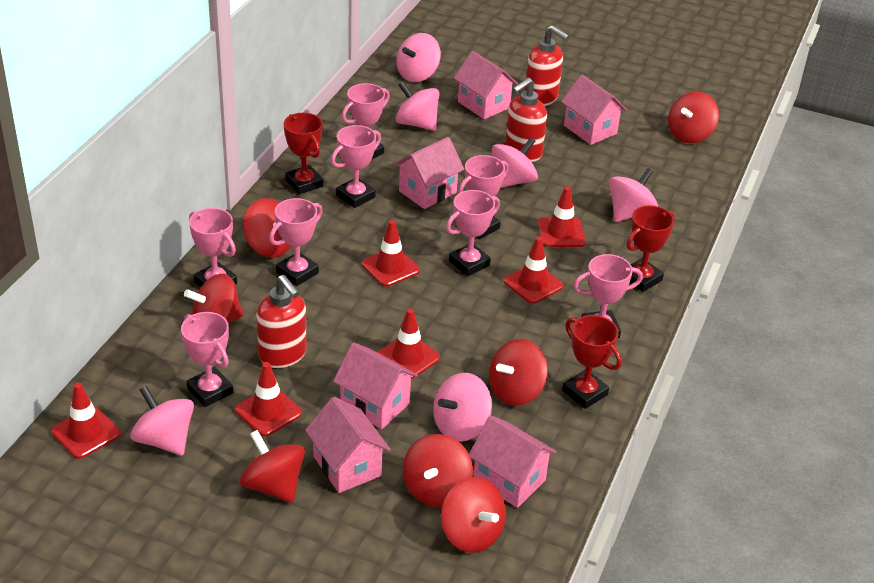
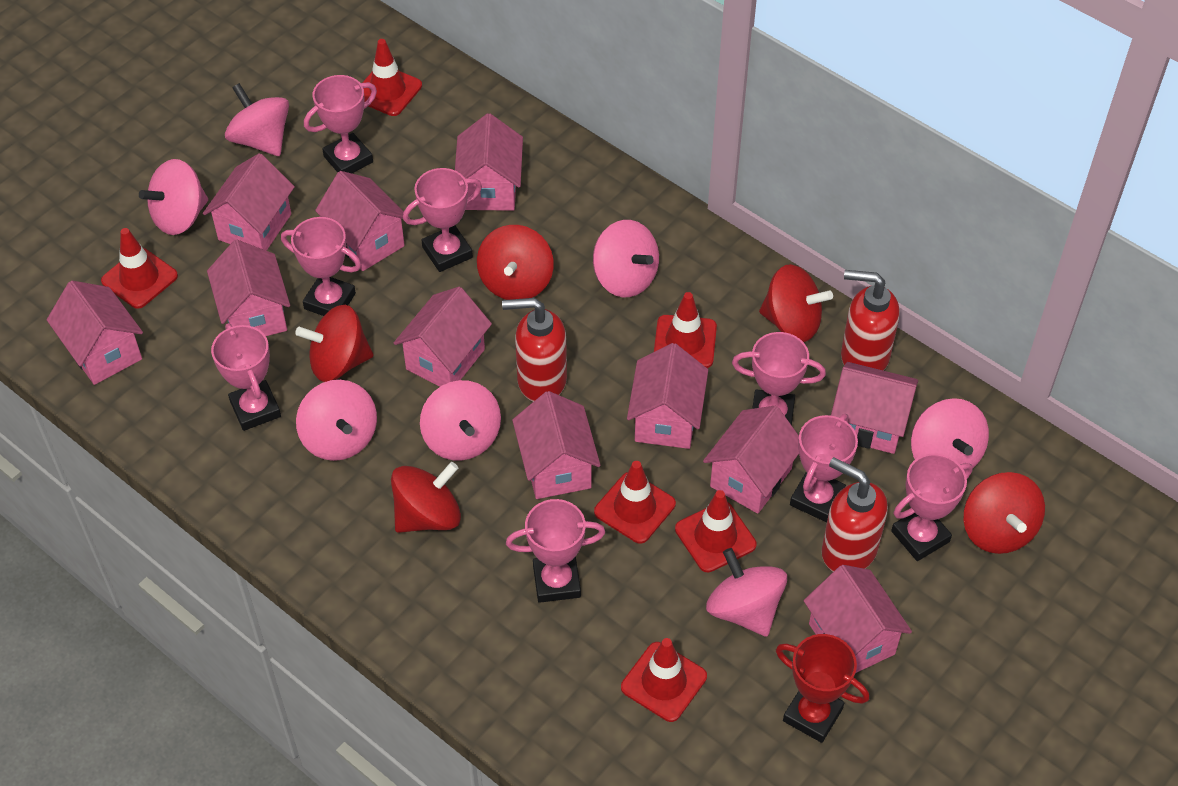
pink house: 6 -> 11
pink spinning top: 6 -> 7
red spinning top: 7 -> 5
red trophy: 3 -> 1

